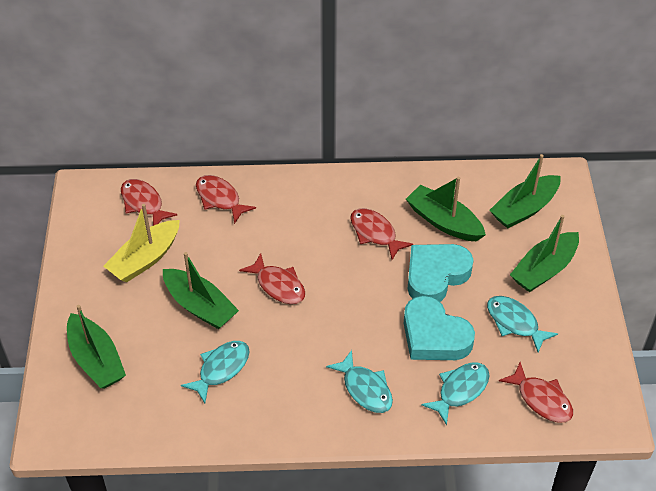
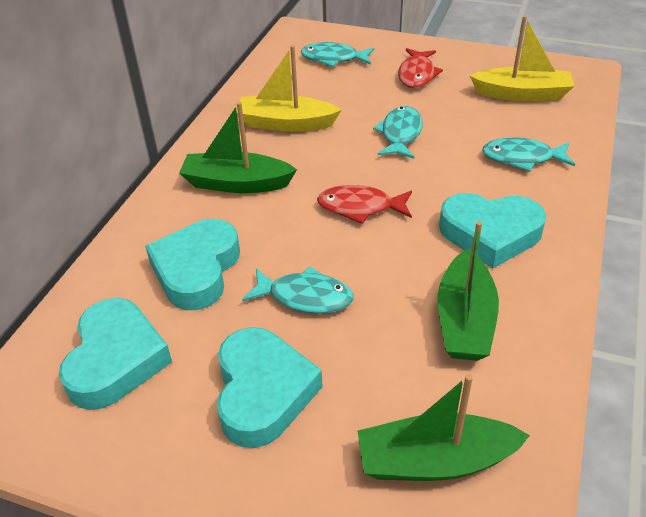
green boat: 5 -> 3
red fish: 5 -> 2
turquoise heart: 2 -> 4
yellow boat: 1 -> 2

